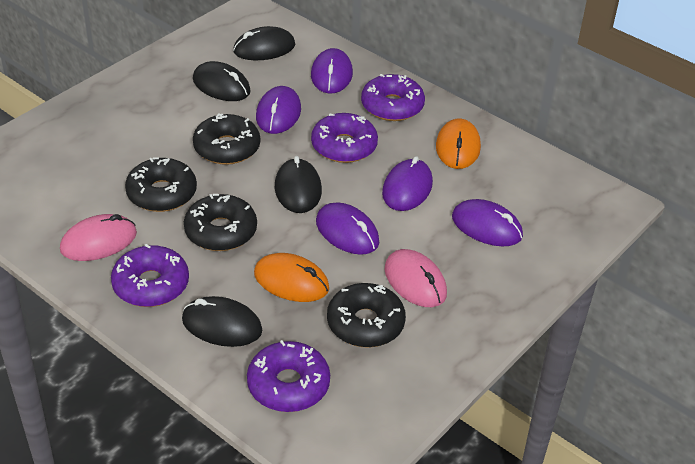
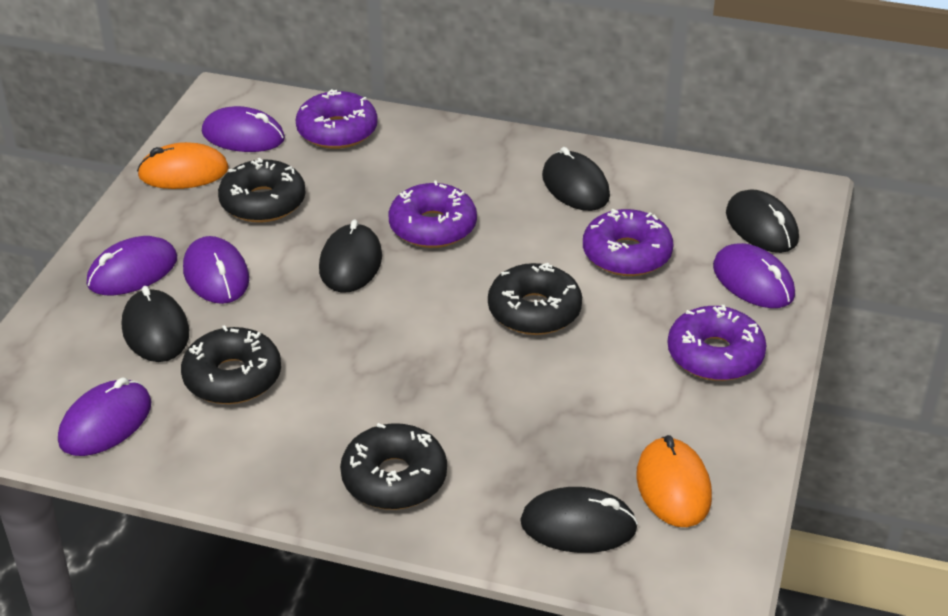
black mouse: 4 -> 5
pink mouse: 2 -> 0

